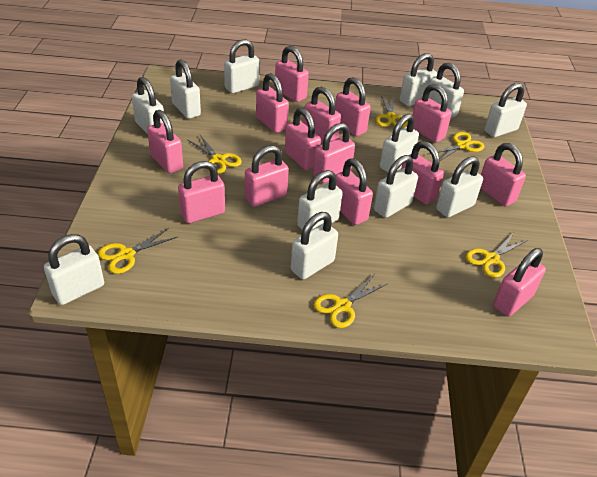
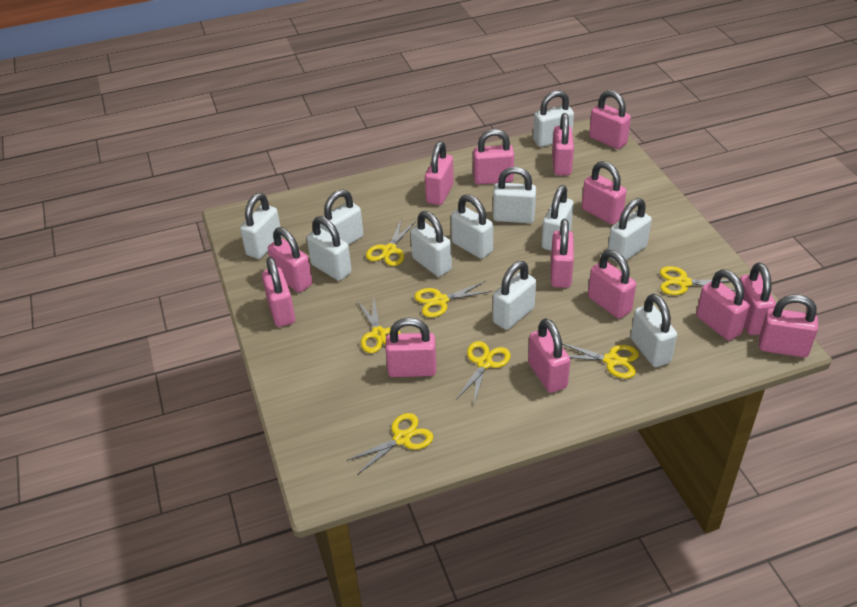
white padlock: 12 -> 11
yellow scissors: 6 -> 7

